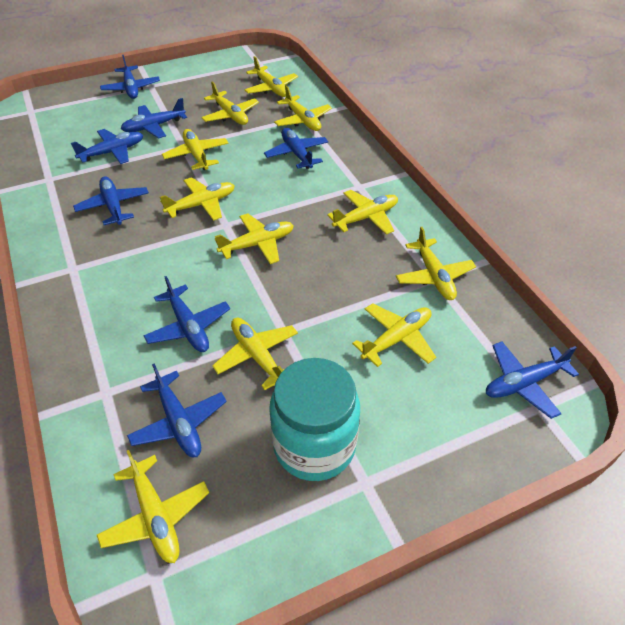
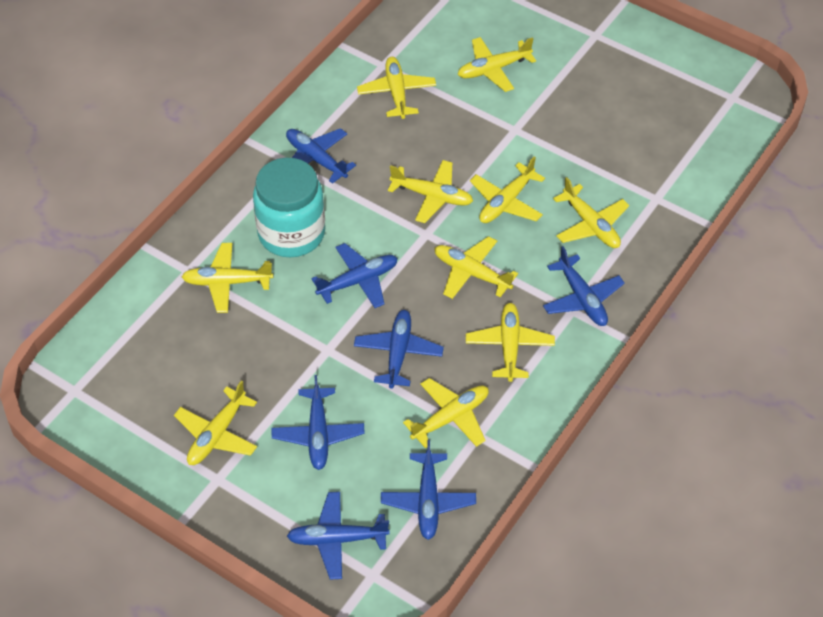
blue plane: 8 -> 7
yellow plane: 11 -> 10

